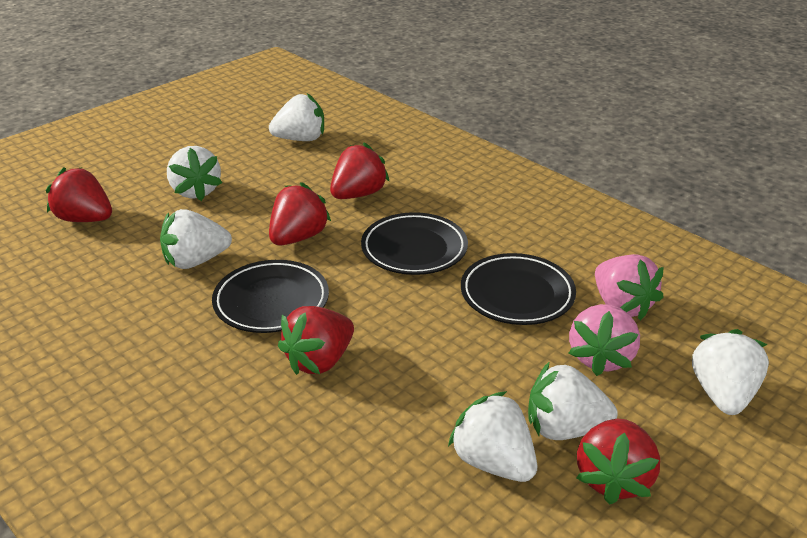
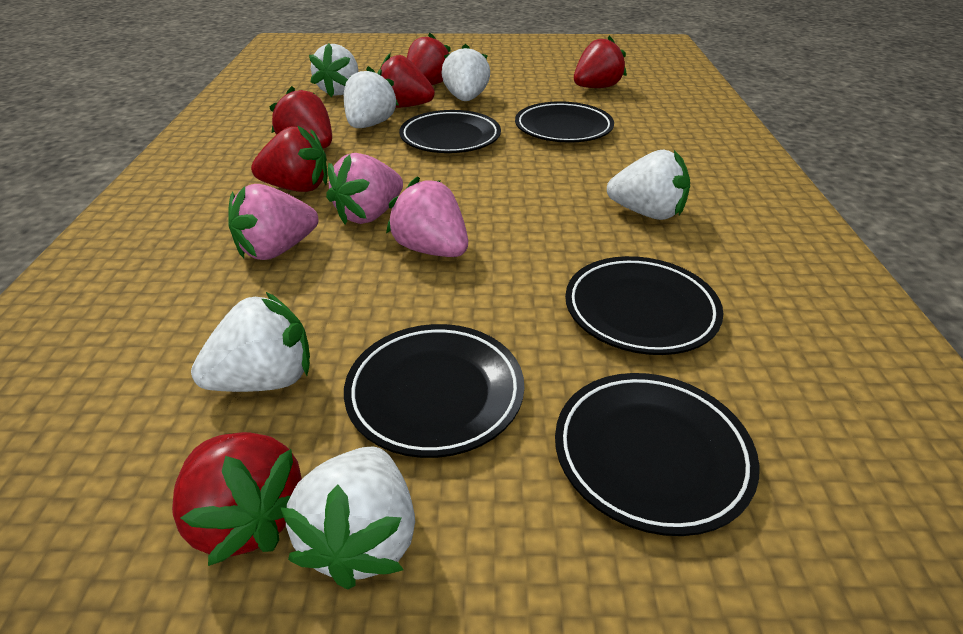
black plate: 3 -> 5
pink strawberry: 2 -> 3
red strawberry: 5 -> 6

